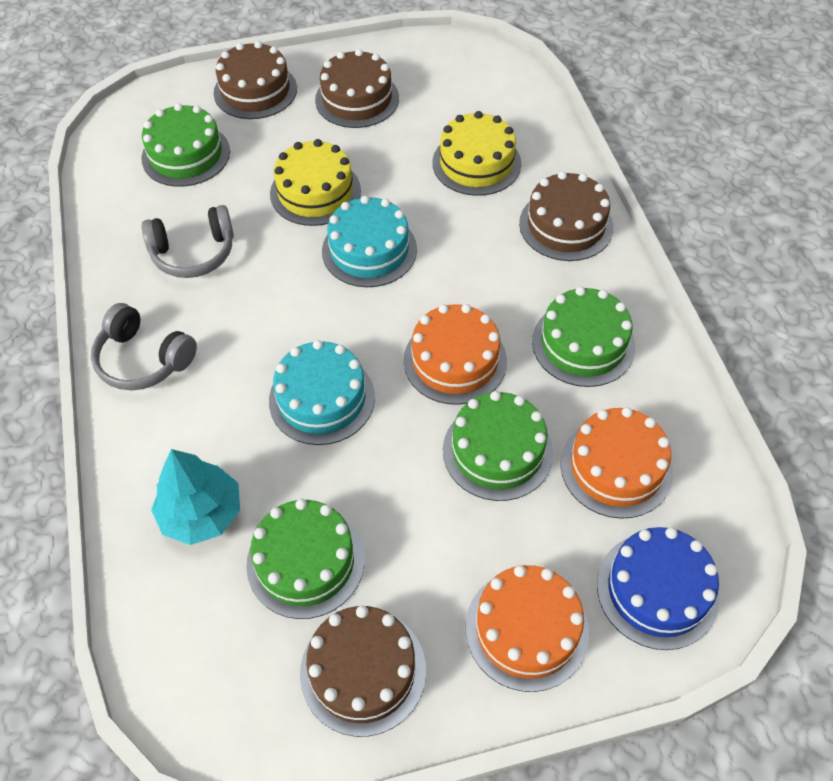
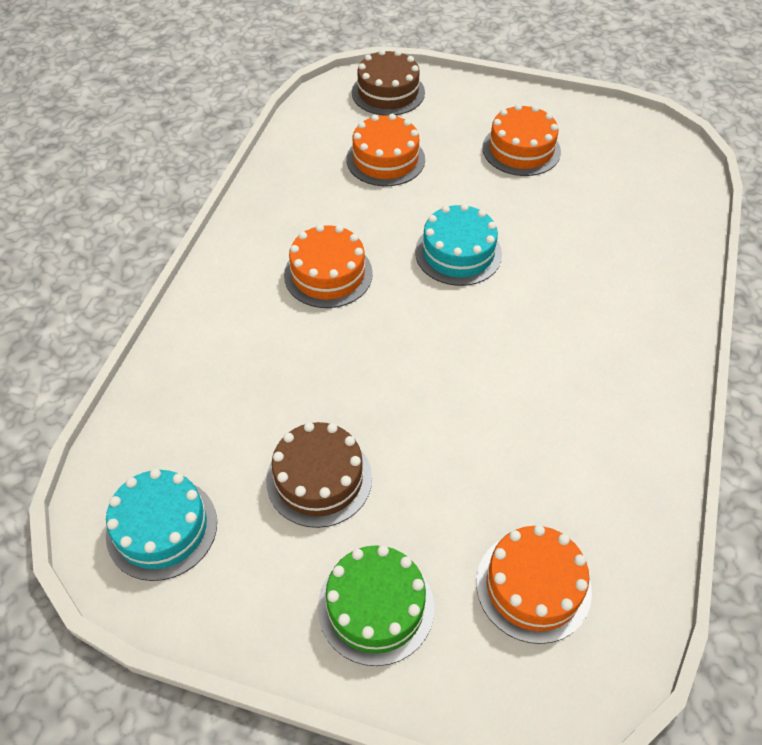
blue cake: 1 -> 0
brown cake: 4 -> 2
green cake: 4 -> 1
grey headphones: 2 -> 0
orange cake: 3 -> 4
turquoise tree: 1 -> 0
yellow cake: 2 -> 0

